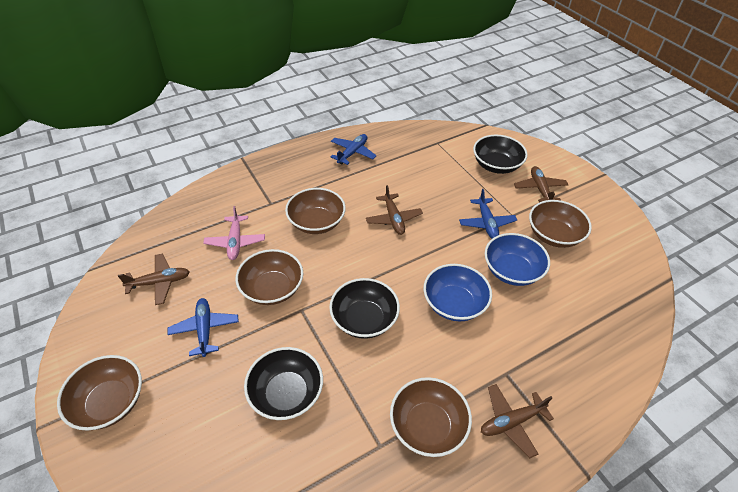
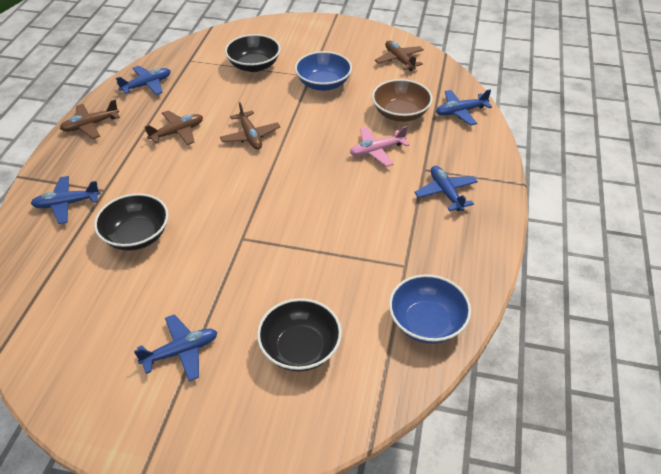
blue plane: 3 -> 5
brown bowl: 5 -> 1

